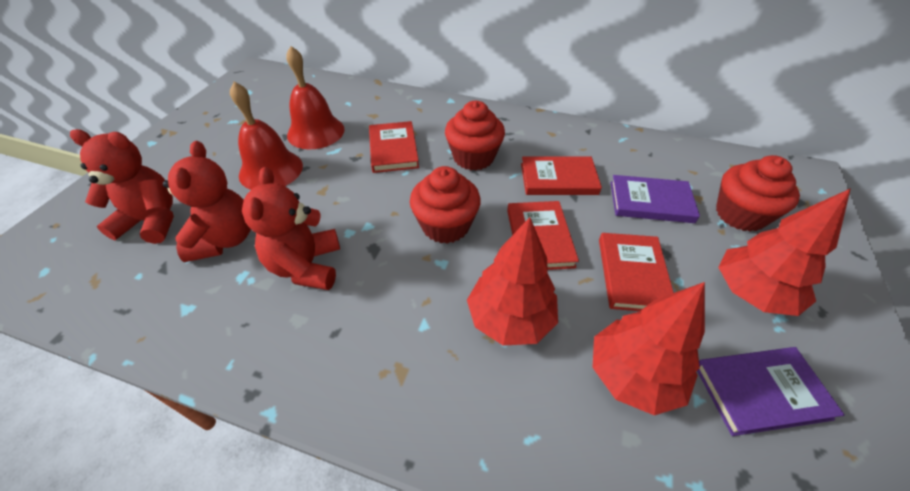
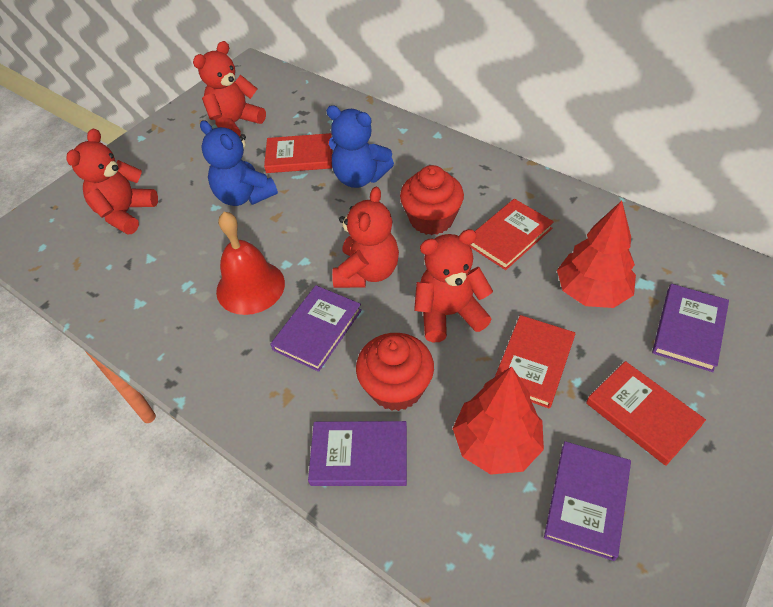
blue teddy bear: 0 -> 2
purple book: 2 -> 4
red bell: 2 -> 1
red cupcake: 3 -> 2
red teddy bear: 3 -> 4
red tree: 3 -> 2

